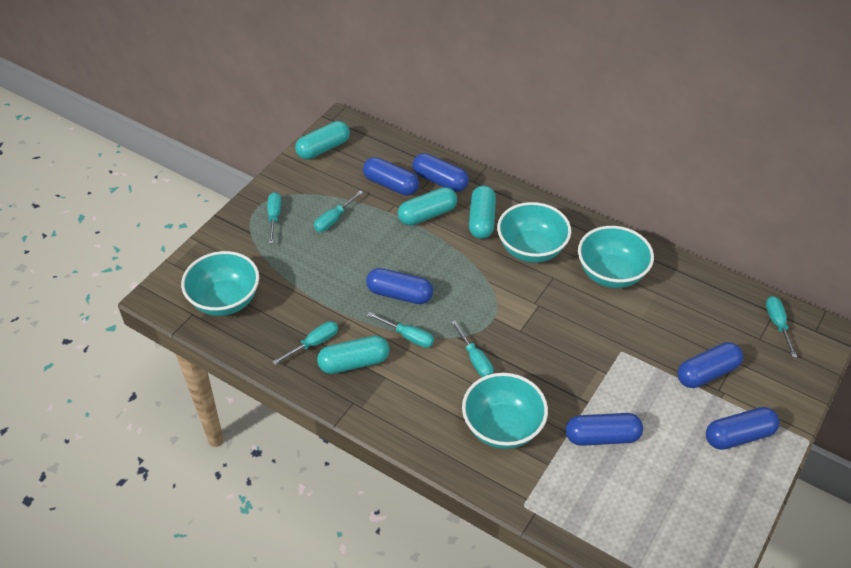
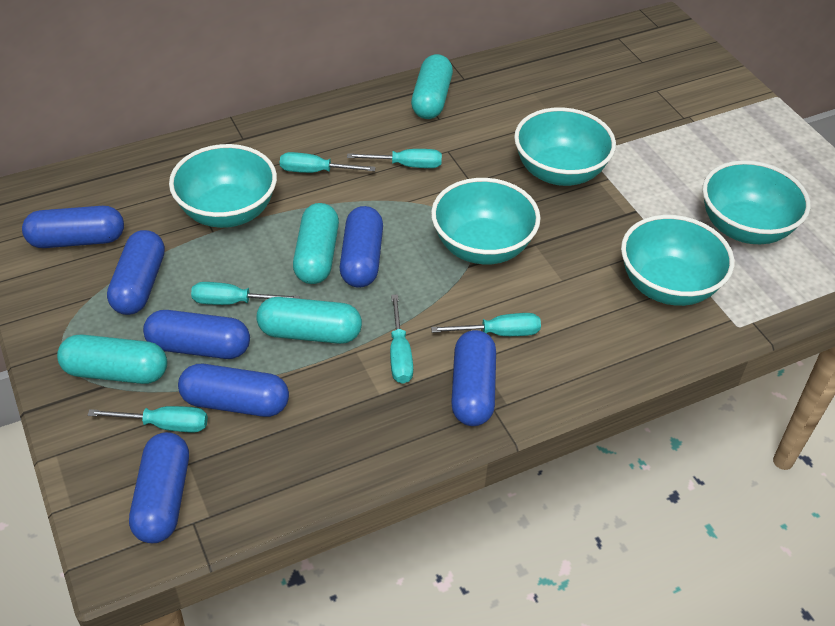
blue capsule: 6 -> 7
turquoise bowl: 4 -> 5

